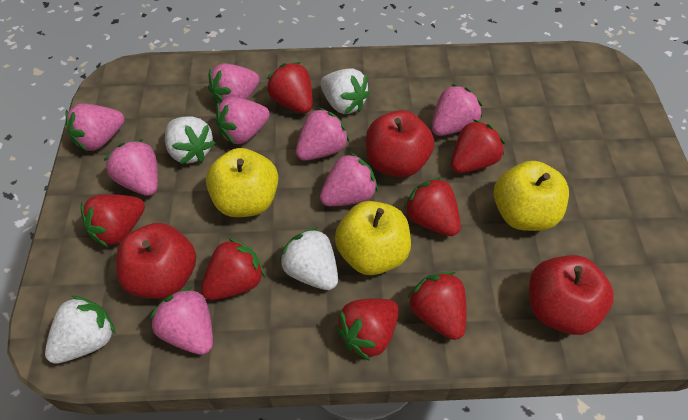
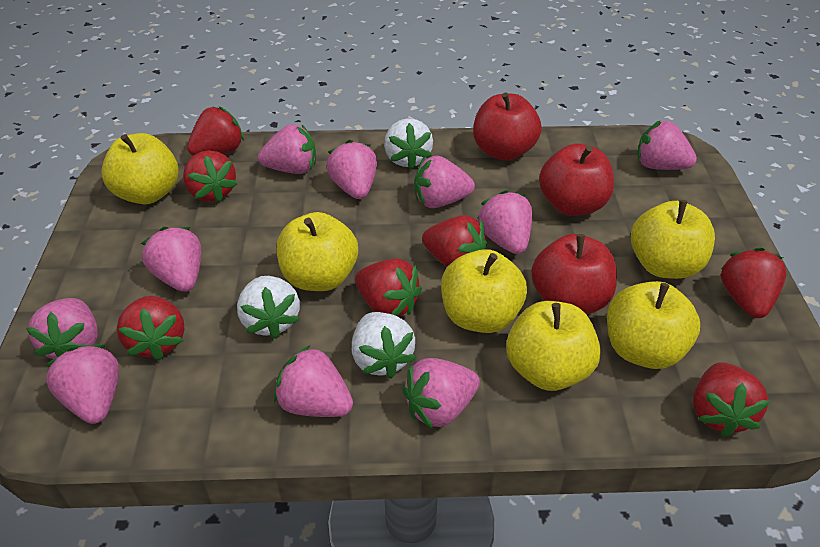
pink strawberry: 8 -> 10
white strawberry: 4 -> 3
yellow apple: 3 -> 6

